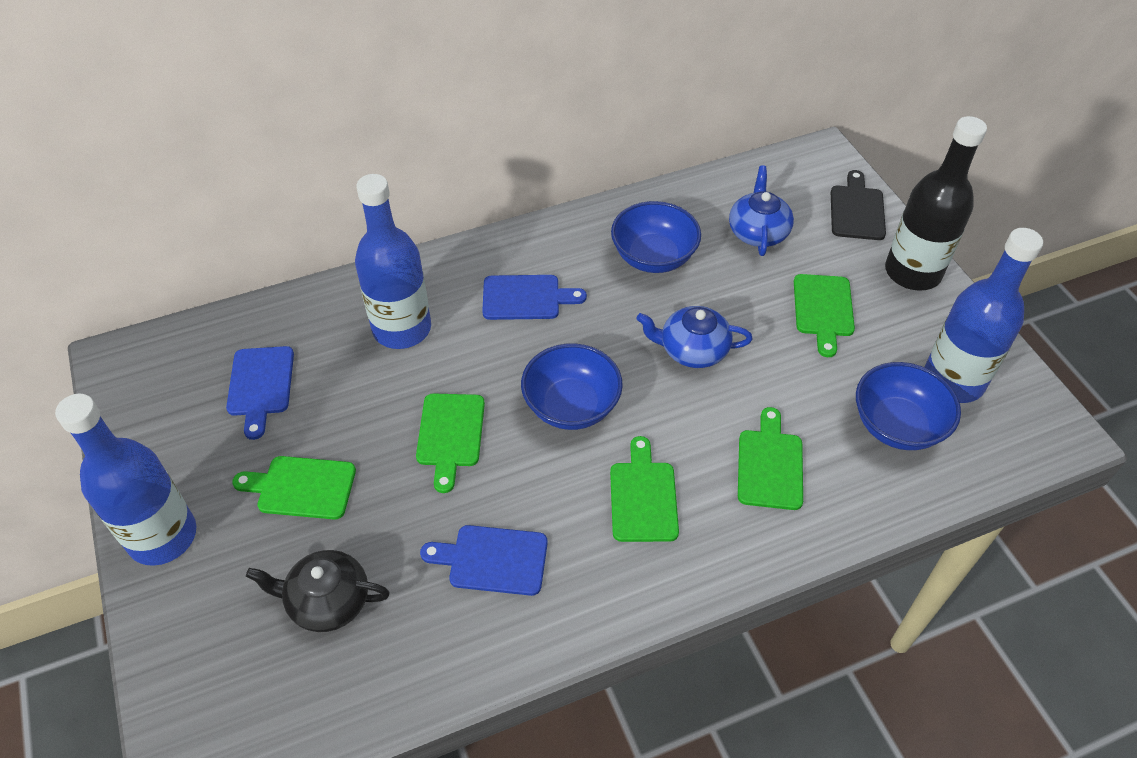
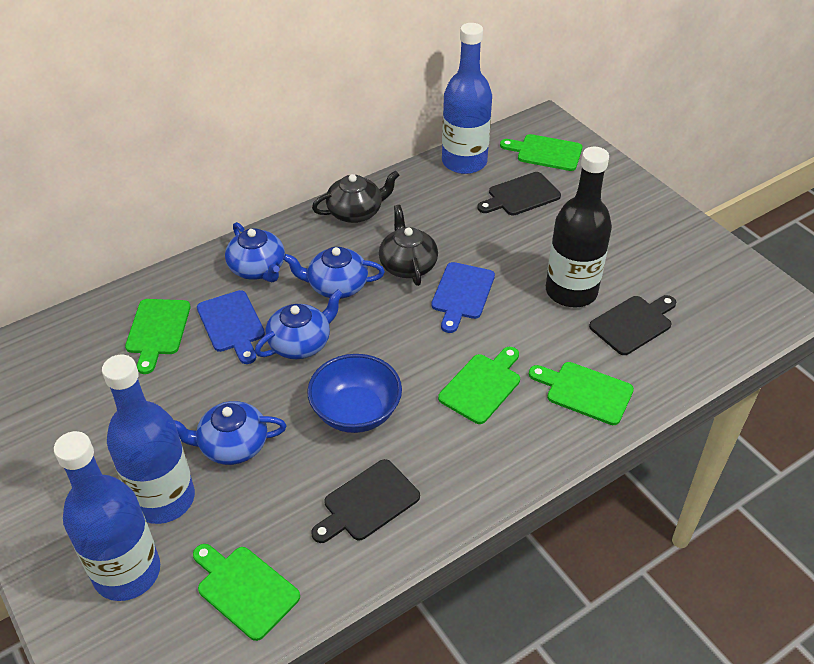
black cutting board: 1 -> 3
black teapot: 1 -> 2
blue bowl: 3 -> 1
blue cutting board: 3 -> 2
blue teapot: 2 -> 4

